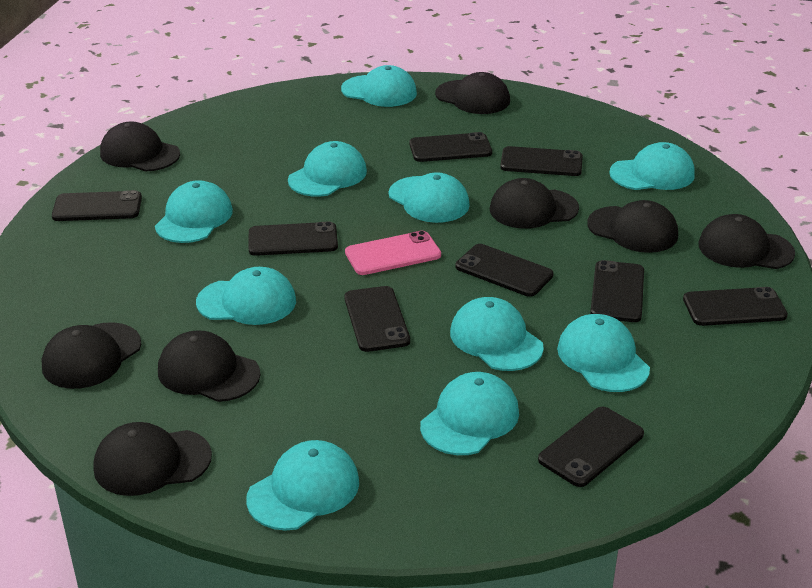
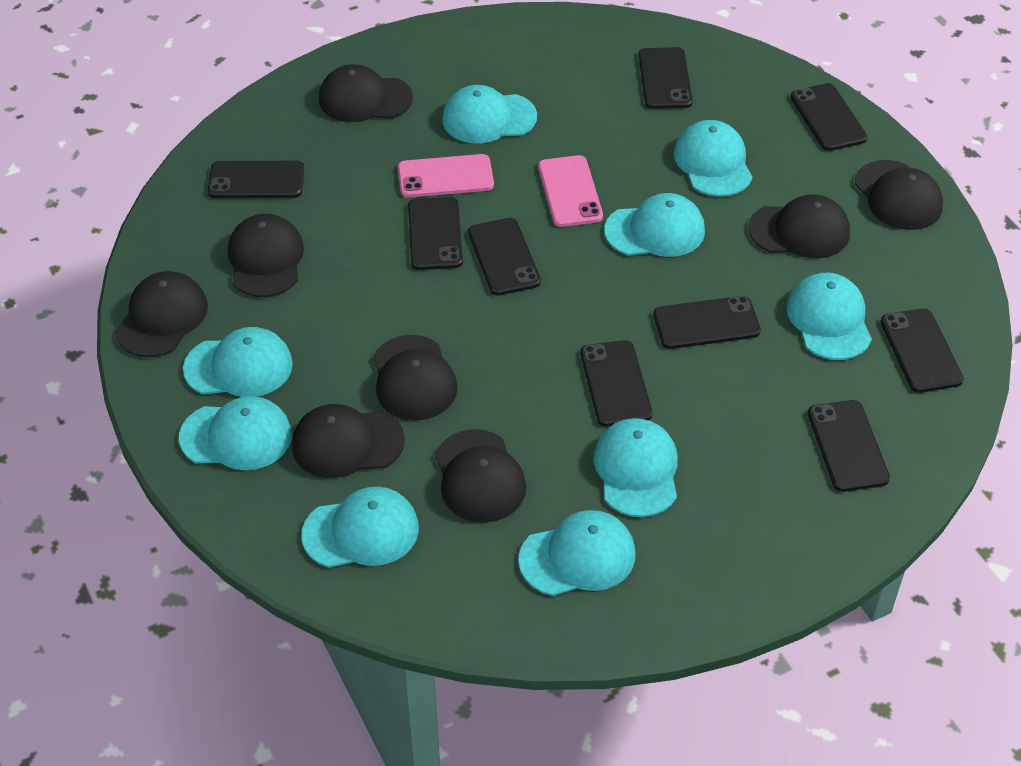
pink phone: 1 -> 2
turquoise cap: 10 -> 9

